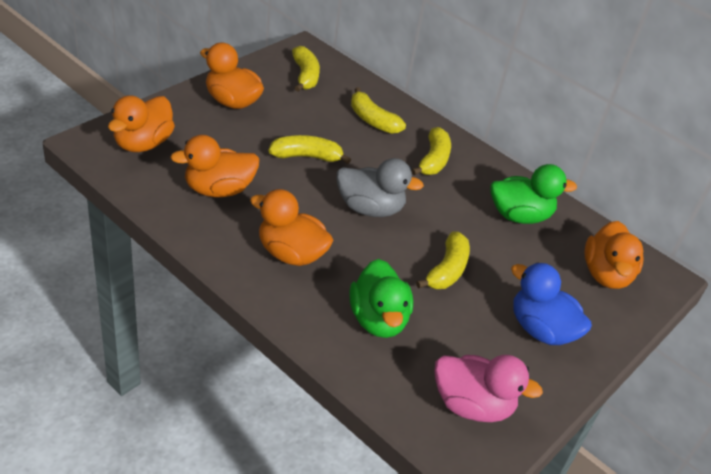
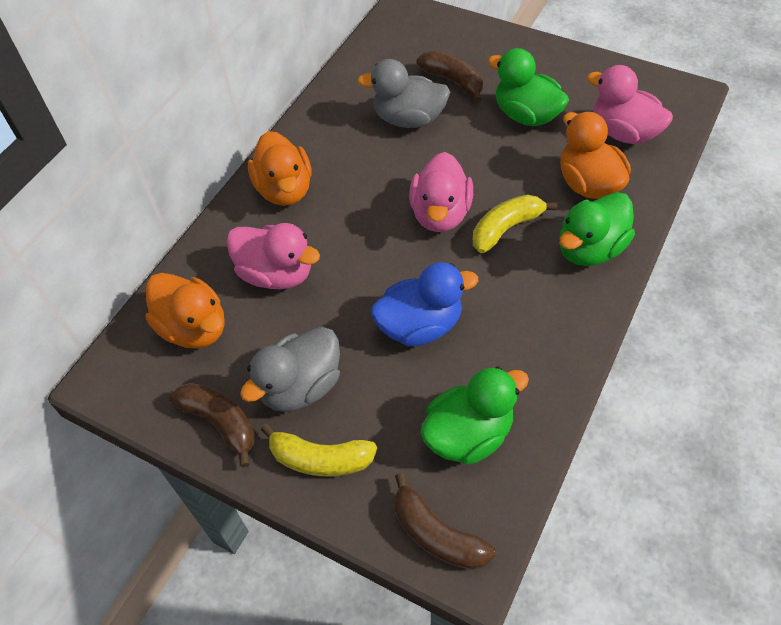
brown banana: 0 -> 3
green duck: 2 -> 3
grey duck: 1 -> 2
orange duck: 5 -> 3
pink duck: 1 -> 3
yellow banana: 5 -> 2

